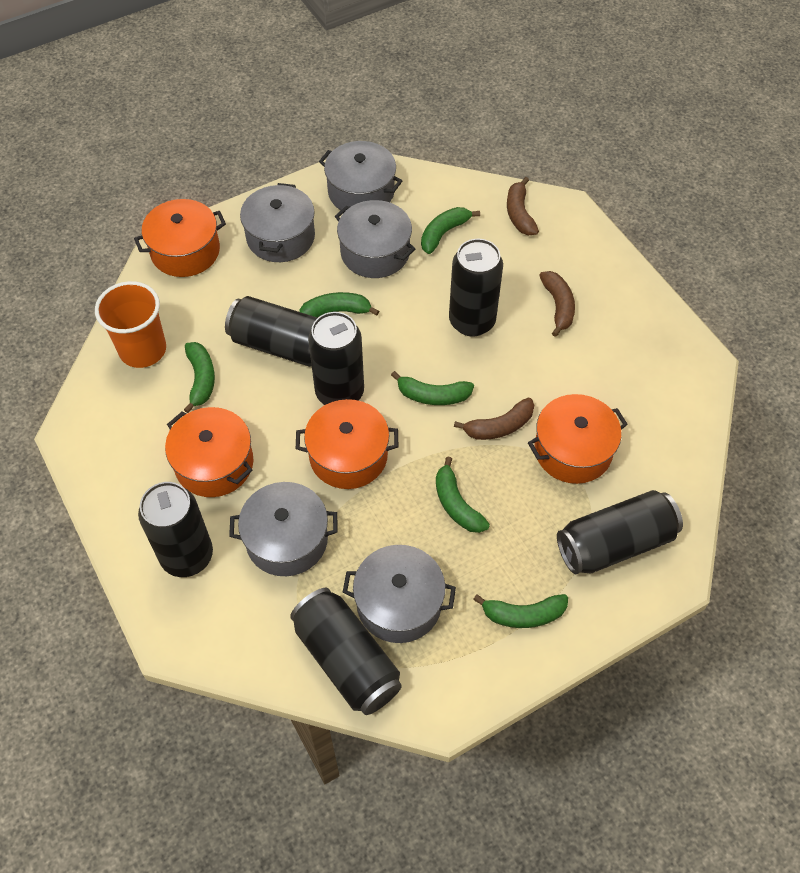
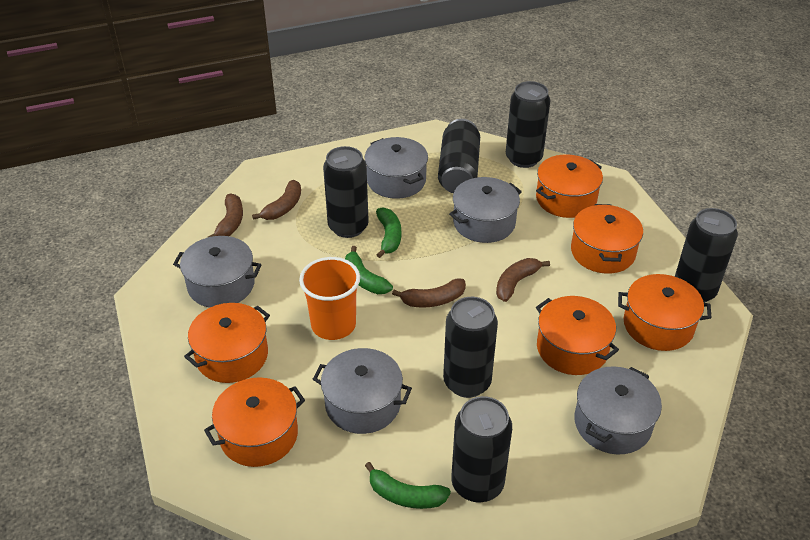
brown banana: 3 -> 4
green banana: 6 -> 3
orange pot: 4 -> 6

